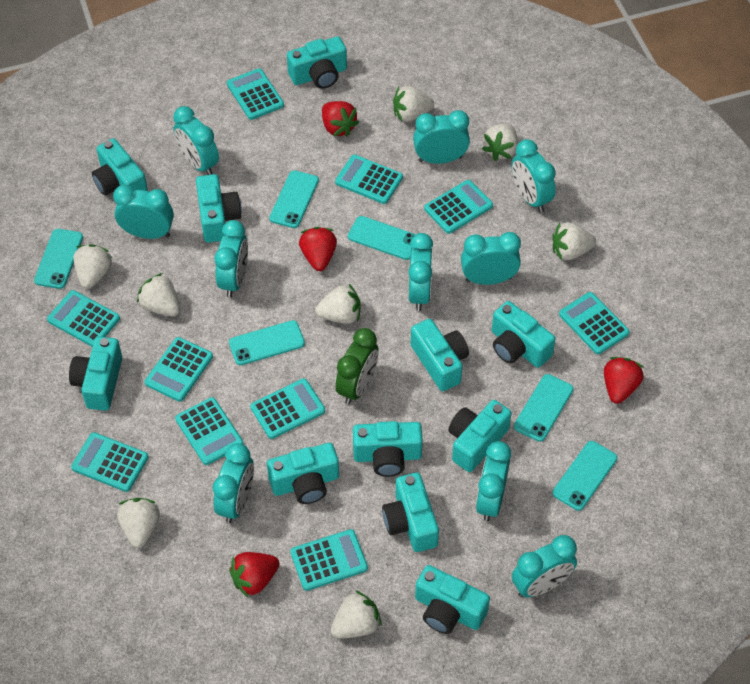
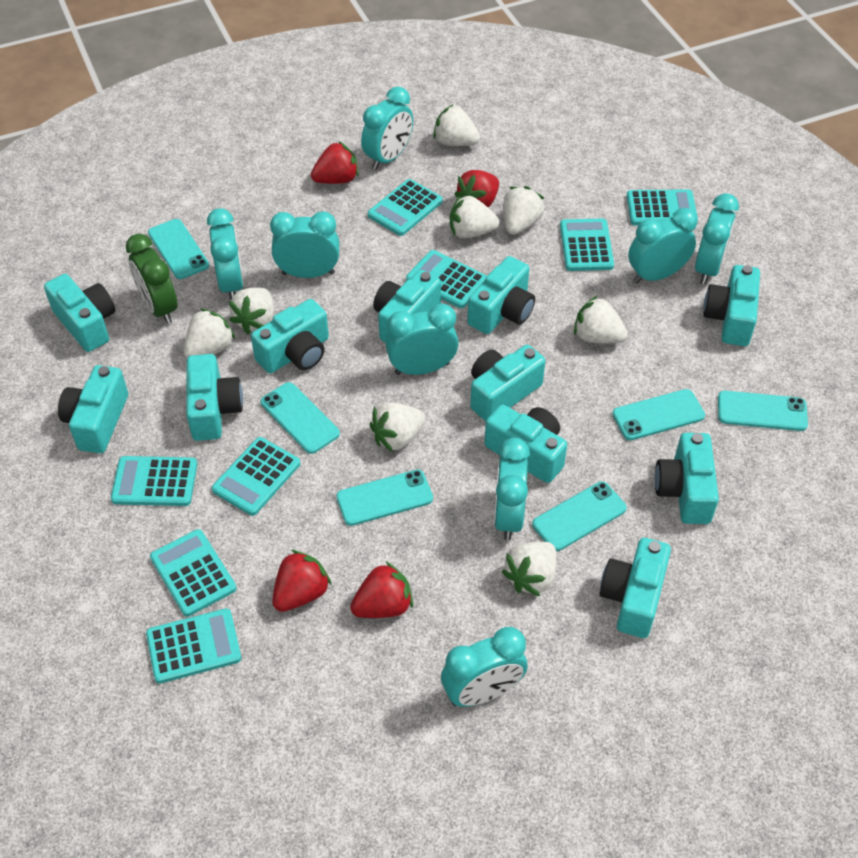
turquoise calculator: 10 -> 8
turquoise clock: 10 -> 8

